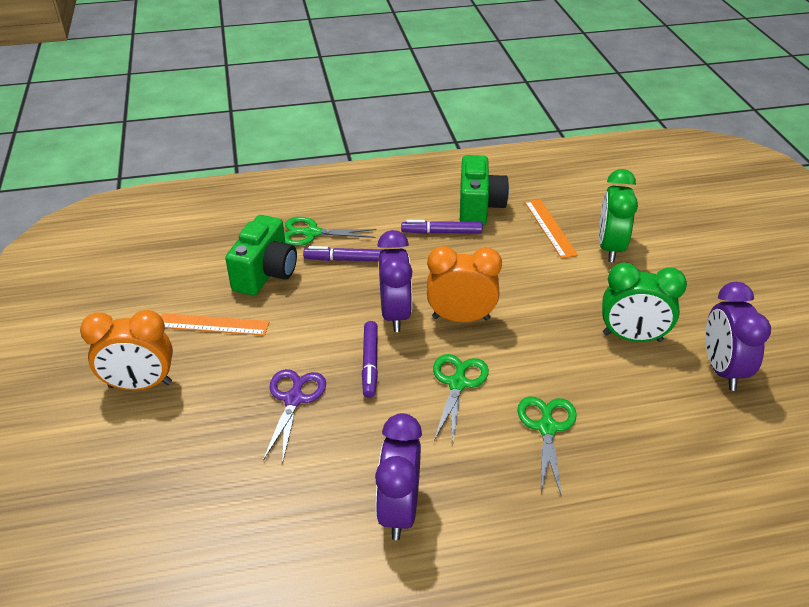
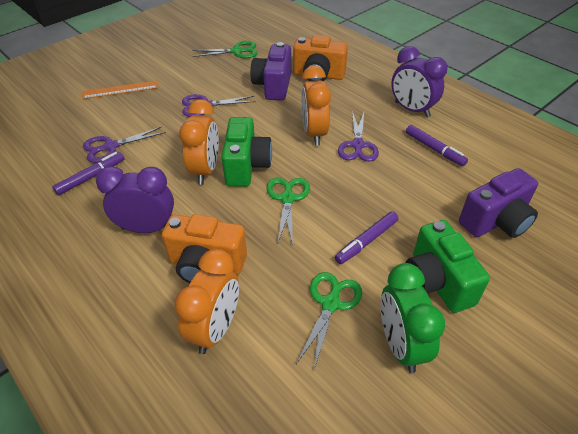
green clock: 2 -> 1
orange camera: 0 -> 2
orange clock: 2 -> 3
orange ruler: 2 -> 1
purple camera: 0 -> 2
purple clock: 3 -> 2
purple scissors: 1 -> 3

